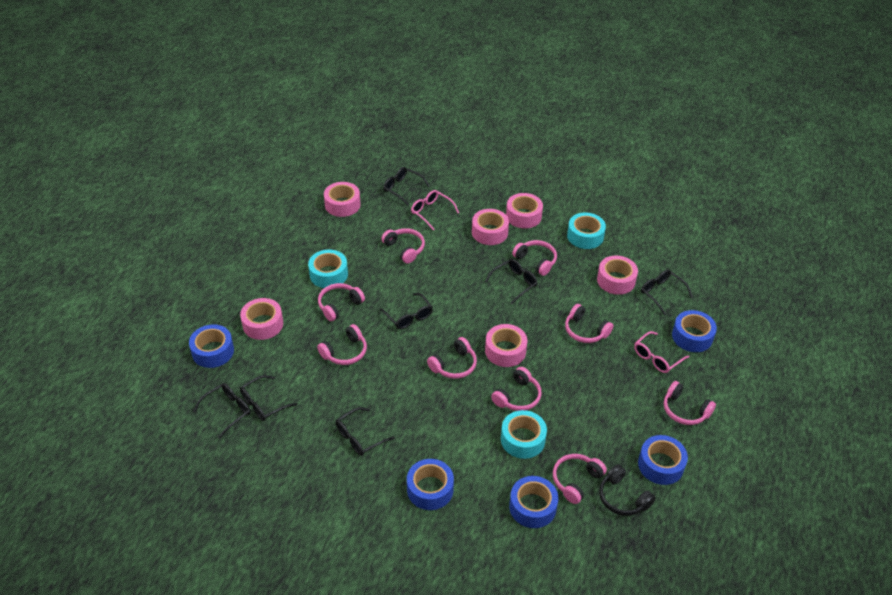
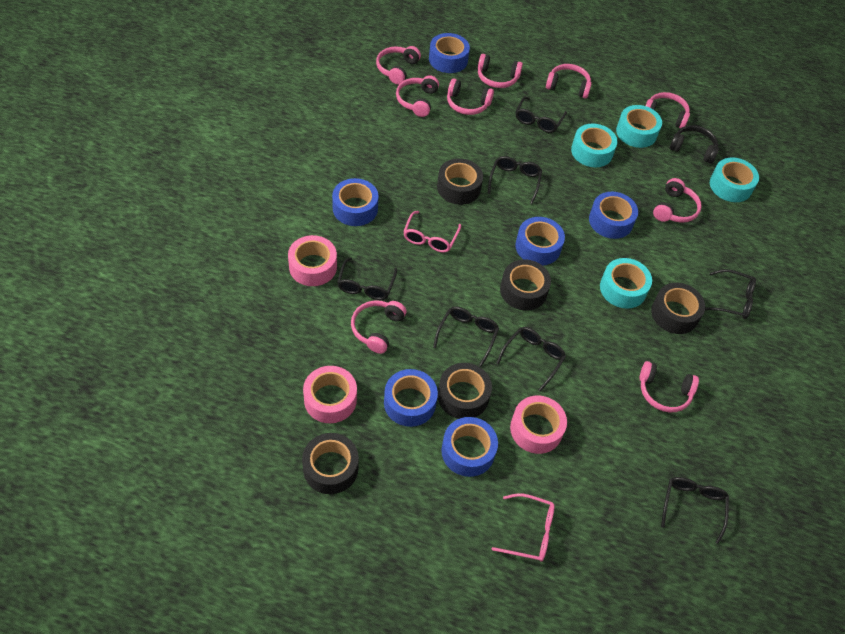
black tape: 0 -> 5
blue tape: 5 -> 6
pink tape: 6 -> 3
turquoise tape: 3 -> 4

